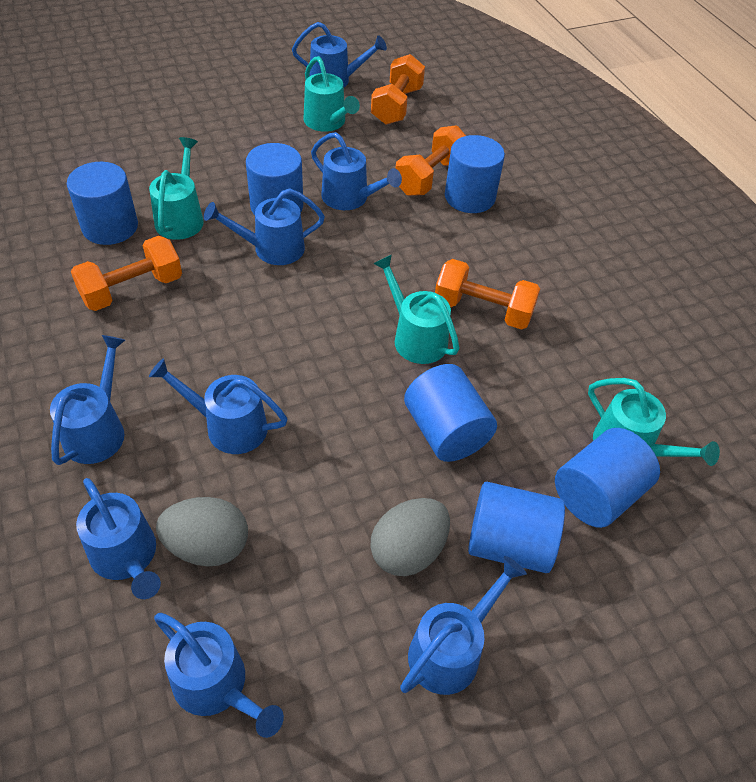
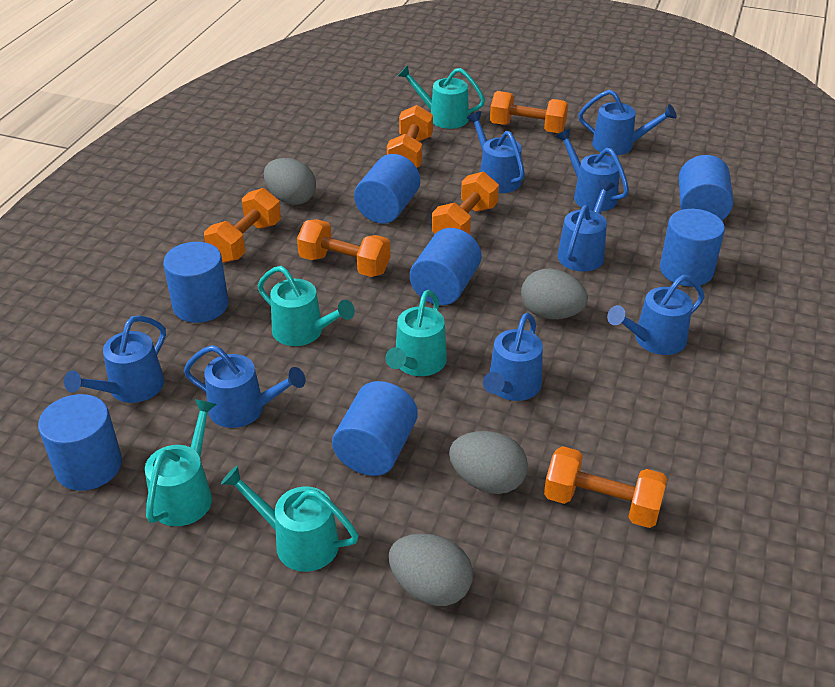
blue cylinder: 6 -> 7
grey egg: 2 -> 4
orange dumbbell: 4 -> 6
turquoise watering can: 4 -> 5

